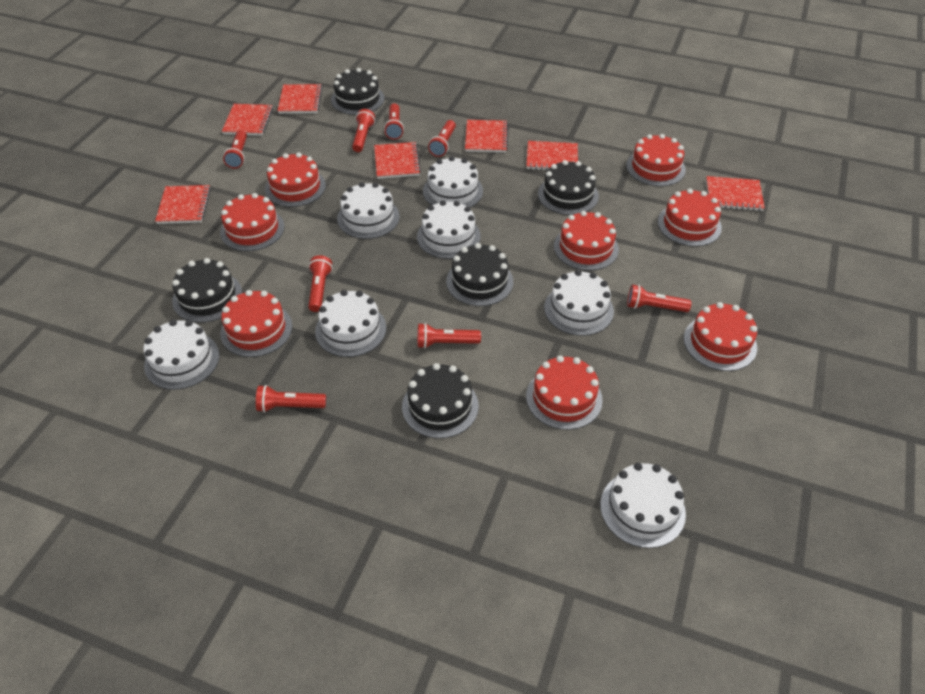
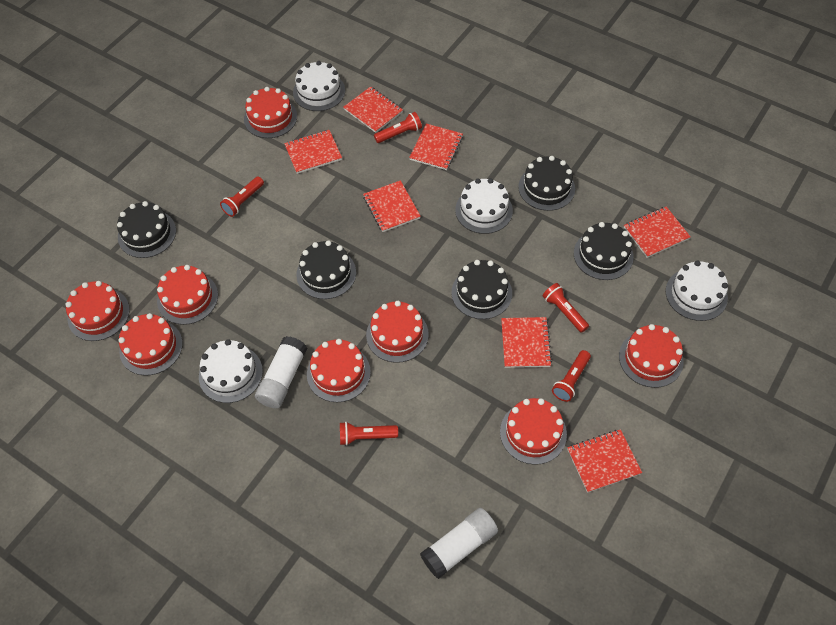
red flashlight: 8 -> 5
white cake: 7 -> 4
white glue stick: 0 -> 2

